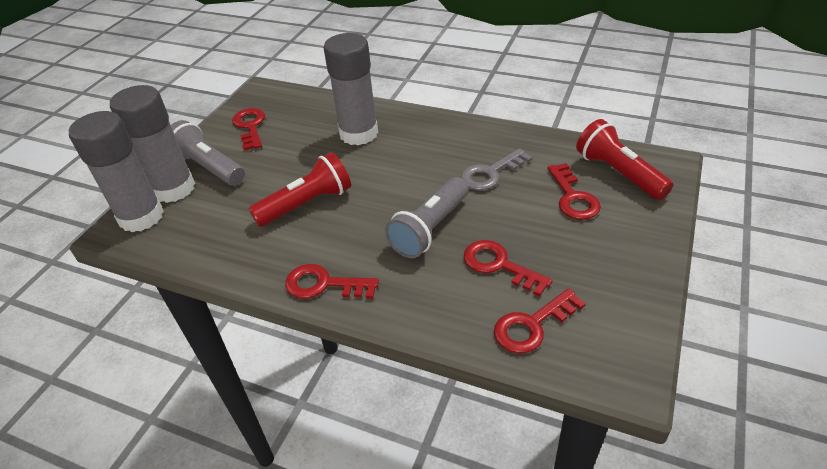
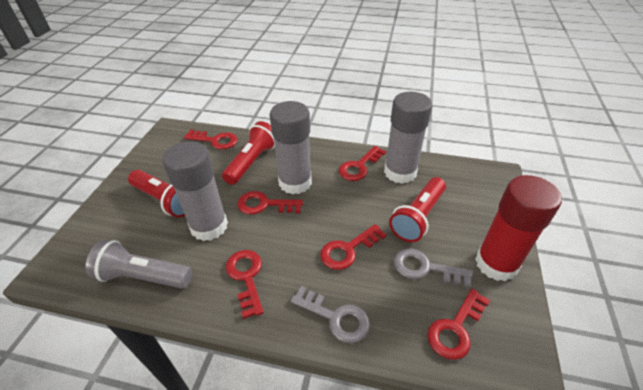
grey flashlight: 2 -> 1
grey key: 1 -> 2
red flashlight: 2 -> 3
red glue stick: 0 -> 1
red key: 5 -> 6

